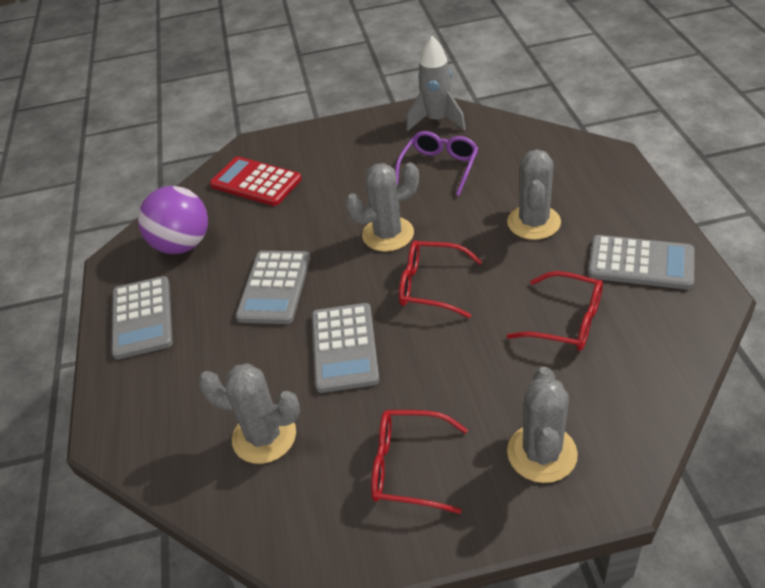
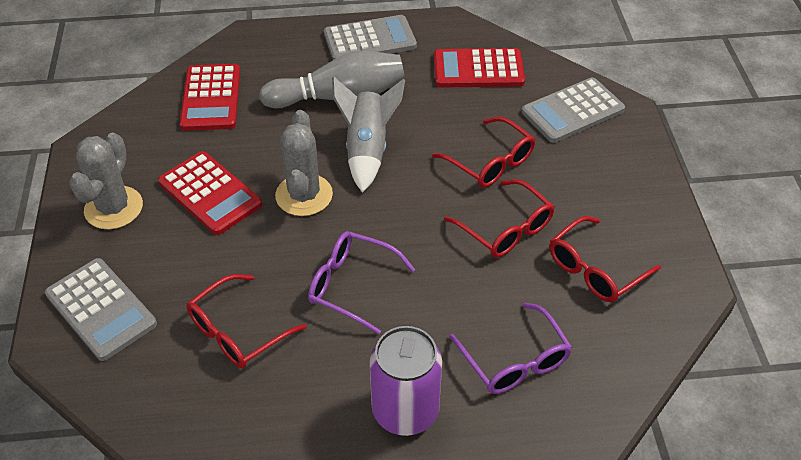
grey bowling pin: 0 -> 1
grey cactus: 4 -> 2
grey calculator: 4 -> 3
purple ball: 1 -> 0
purple can: 0 -> 1
purple glasses: 1 -> 2
red calculator: 1 -> 3
red glasses: 3 -> 4

